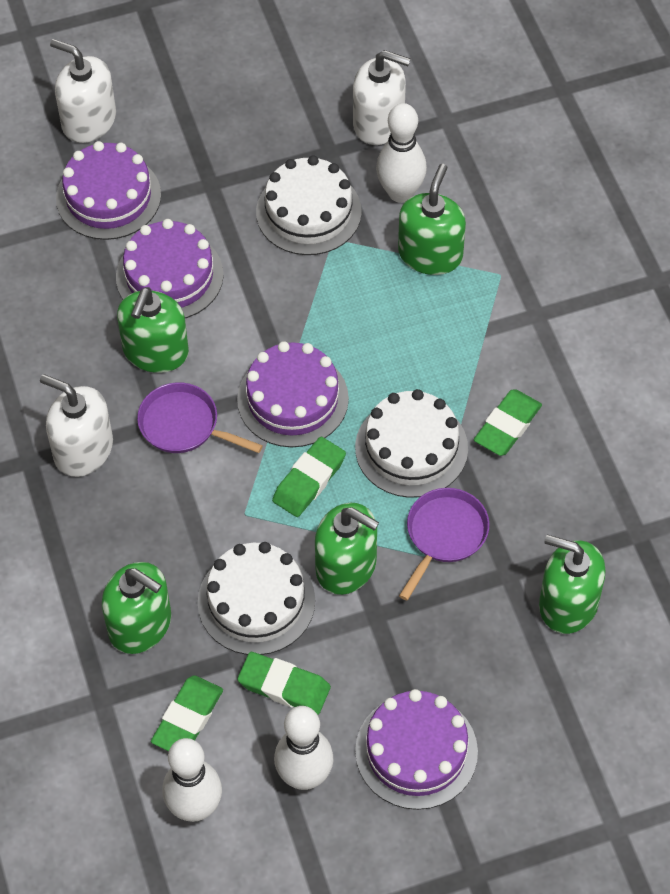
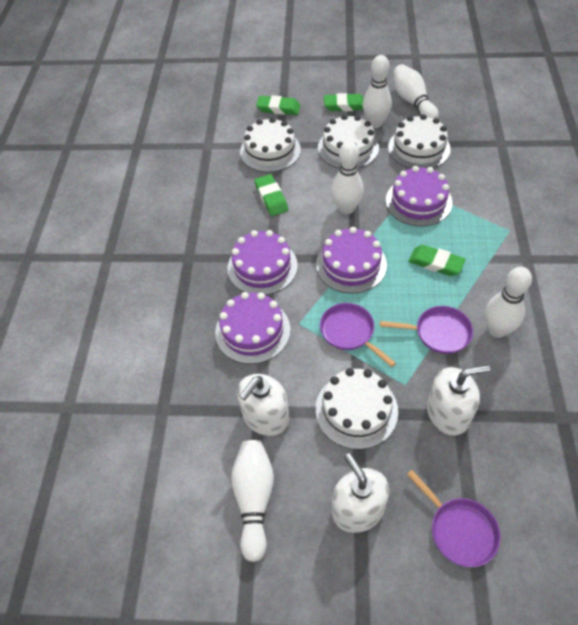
green soap dispenser: 5 -> 0
purple pan: 2 -> 3
white bowling pin: 3 -> 5
white cake: 3 -> 4

